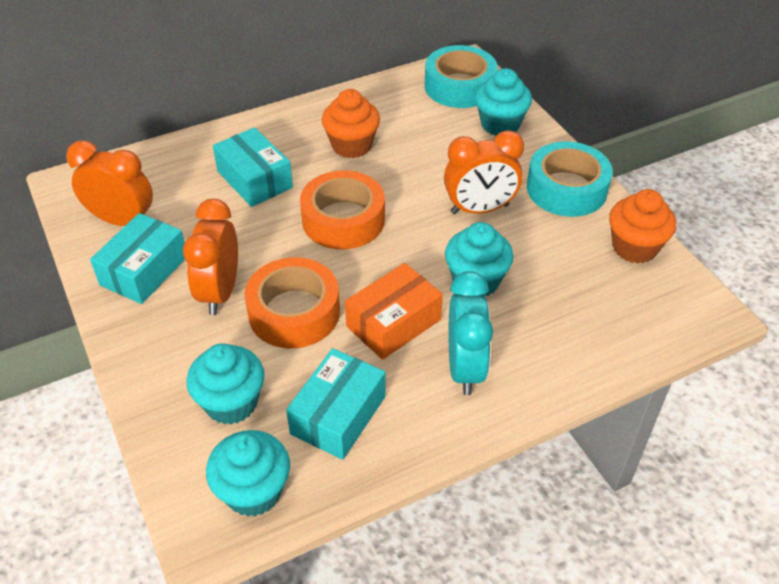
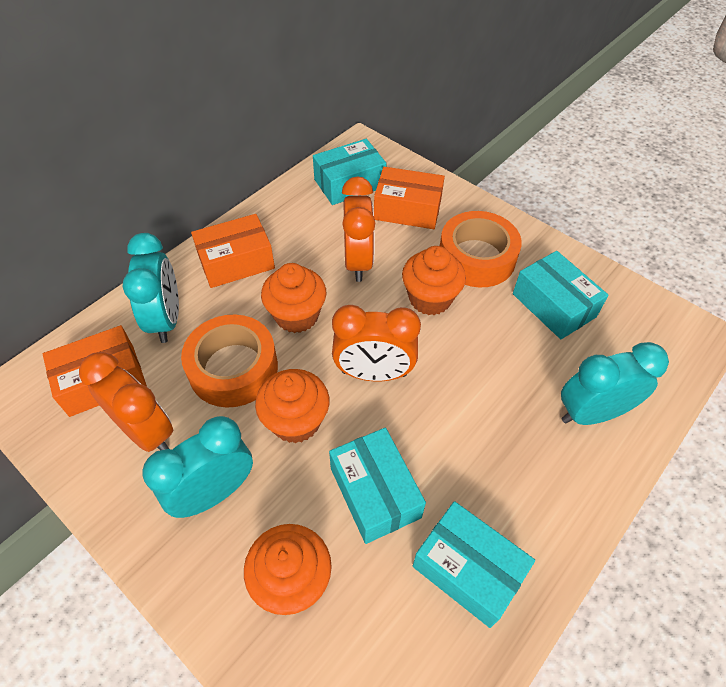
orange box: 1 -> 3
orange cupcake: 2 -> 4
turquoise box: 3 -> 4
turquoise clock: 1 -> 3
turquoise cupcake: 4 -> 0
turquoise tape: 2 -> 0

